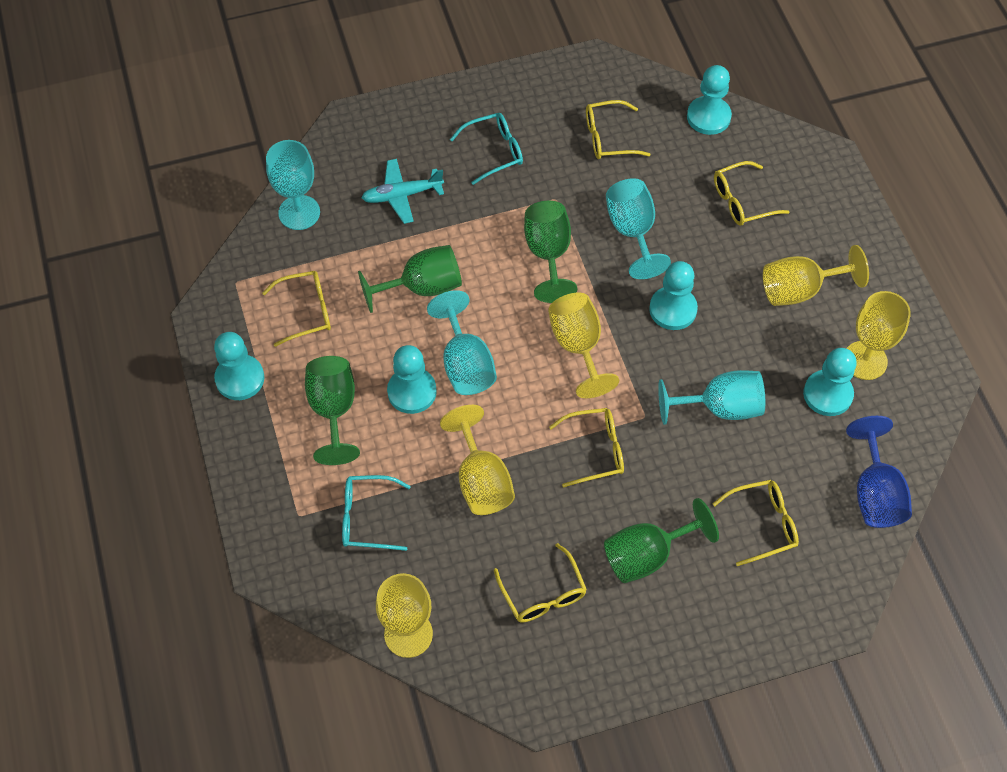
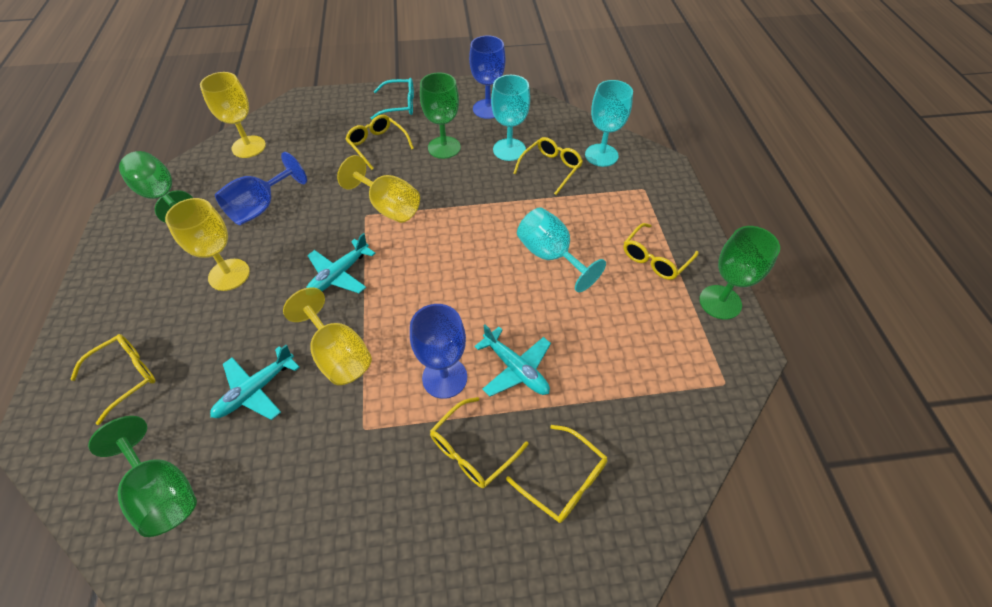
blue goblet: 1 -> 3
turquoise glasses: 2 -> 1
turquoise goblet: 4 -> 3
turquoise pawn: 5 -> 0
turquoise plane: 1 -> 3
yellow goblet: 5 -> 4

